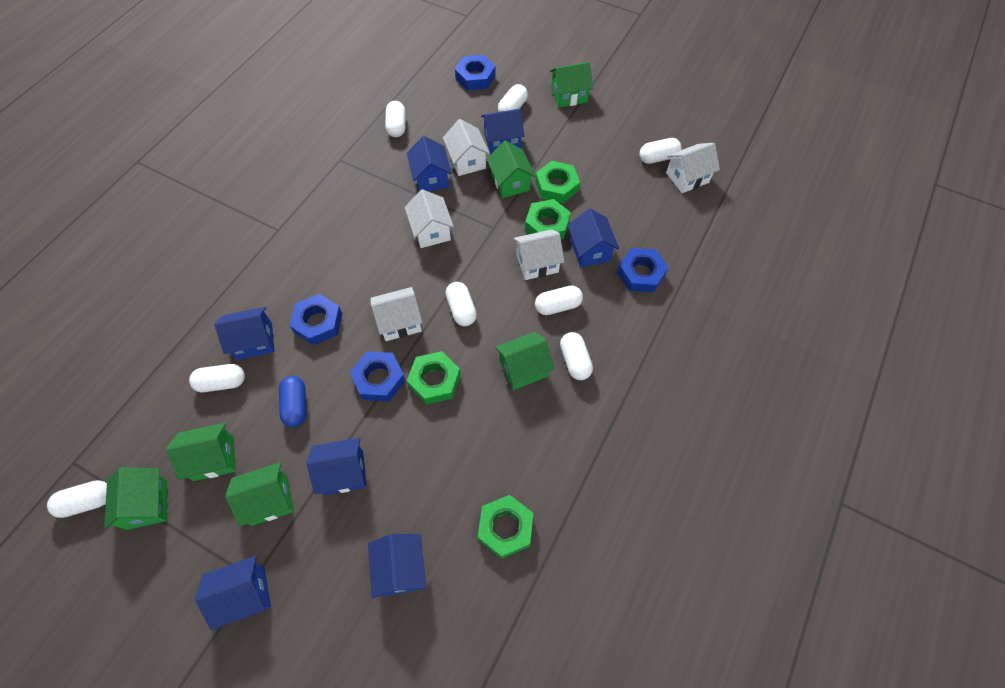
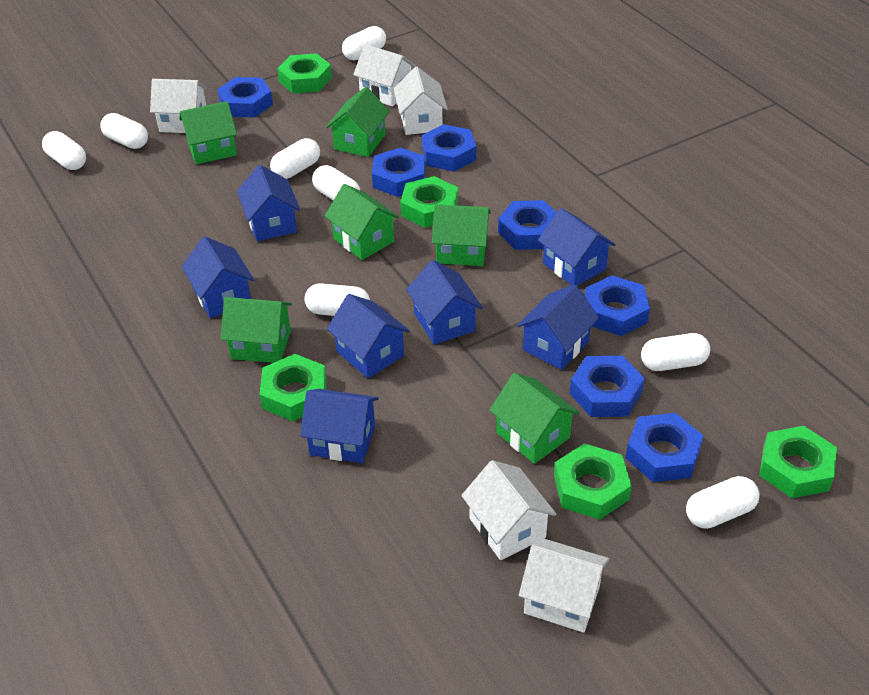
blue capsule: 1 -> 0
blue nut: 4 -> 7
green nut: 4 -> 5

